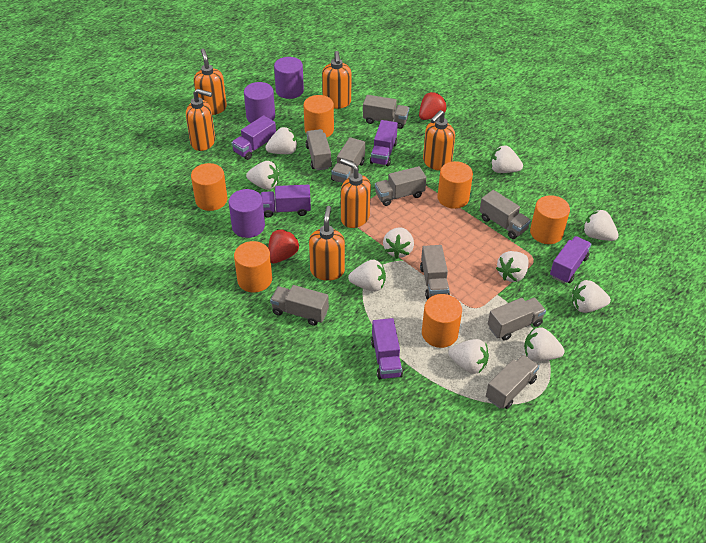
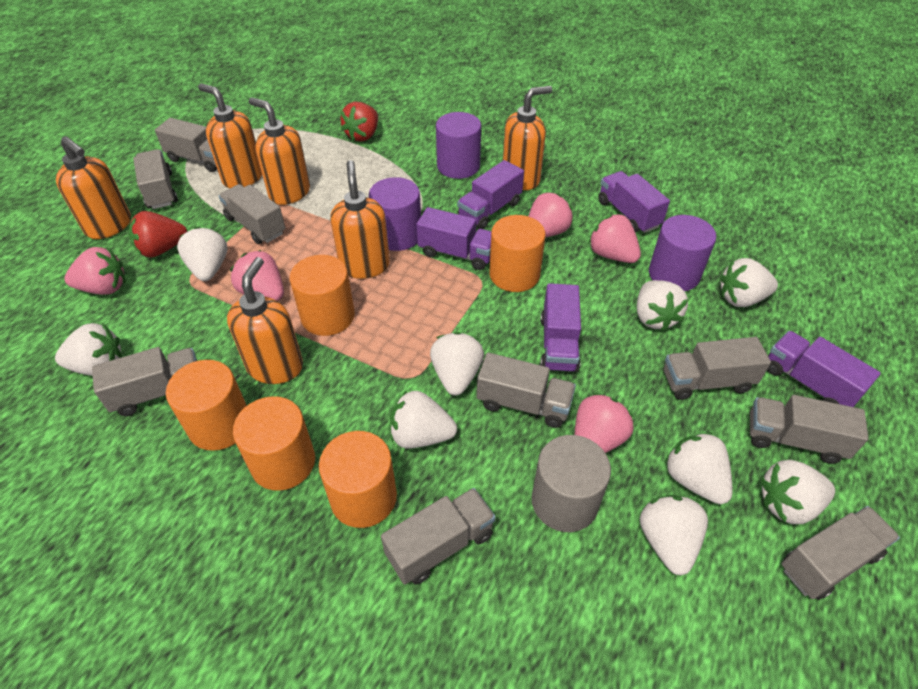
grey cylinder: 0 -> 1
orange cylinder: 6 -> 5
pink strawberry: 0 -> 5
white strawberry: 10 -> 9

